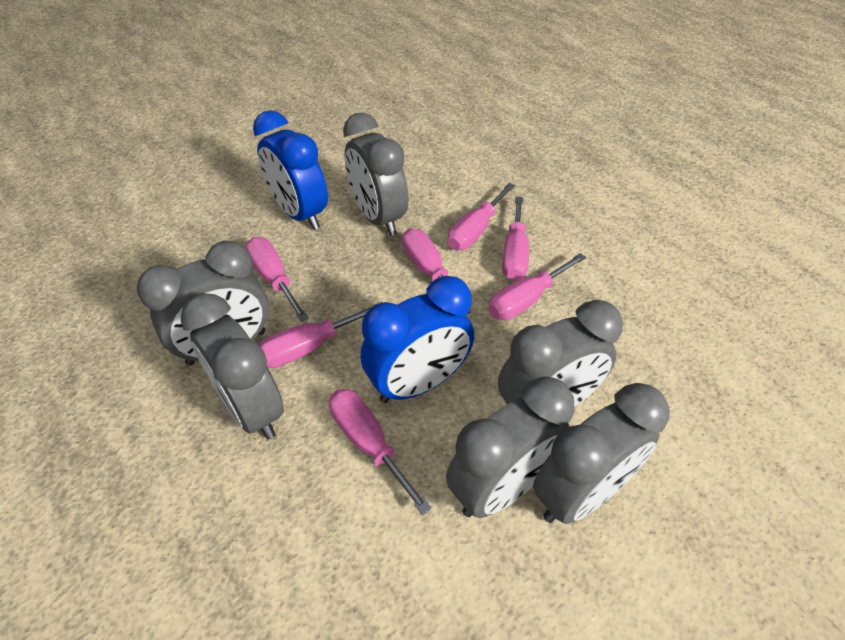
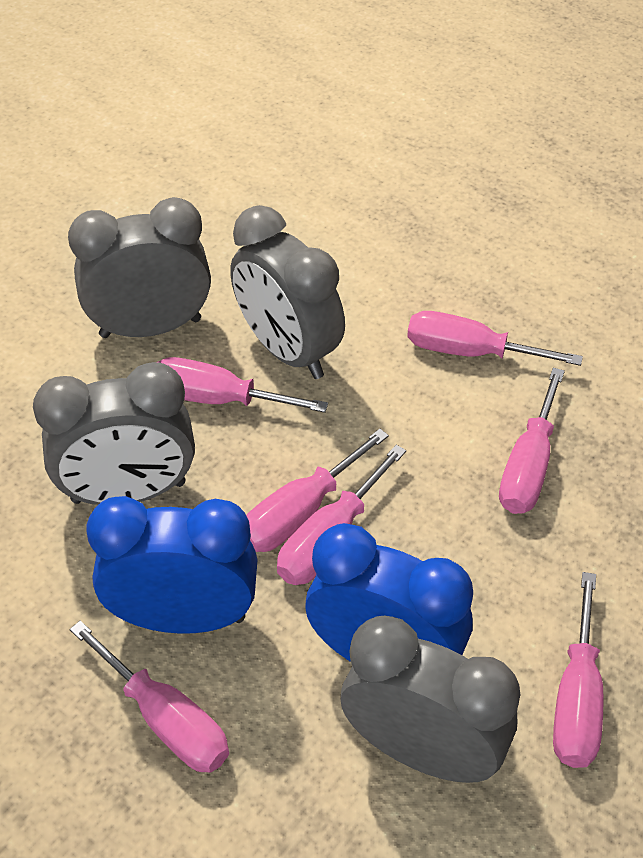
grey clock: 6 -> 4

